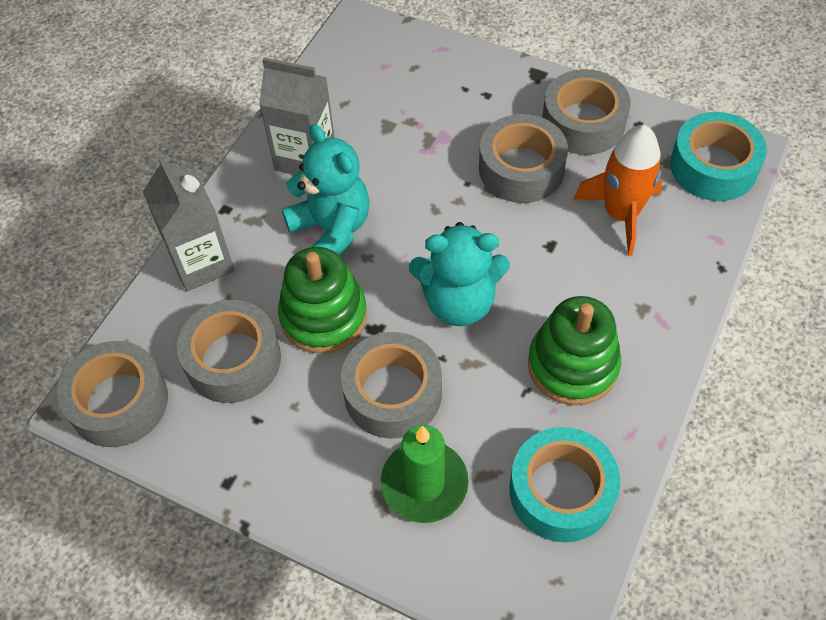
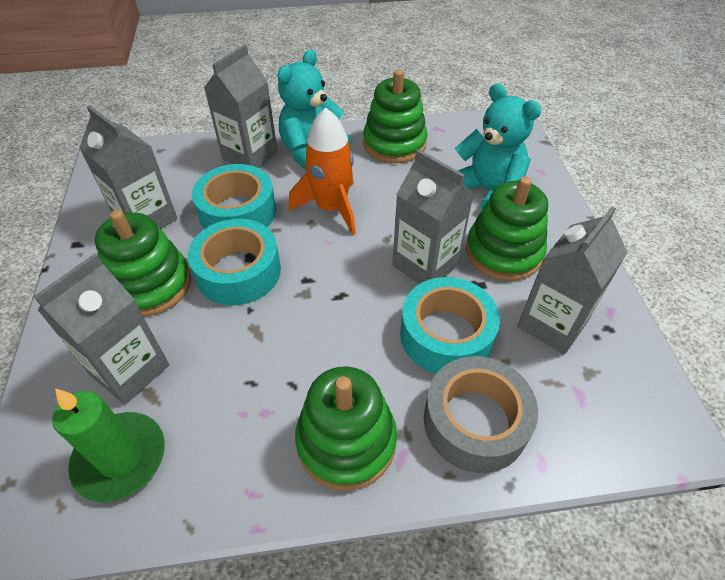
green stacking toy: 2 -> 4
grey carton: 2 -> 5
grey tape: 5 -> 1
turquoise tape: 2 -> 3

